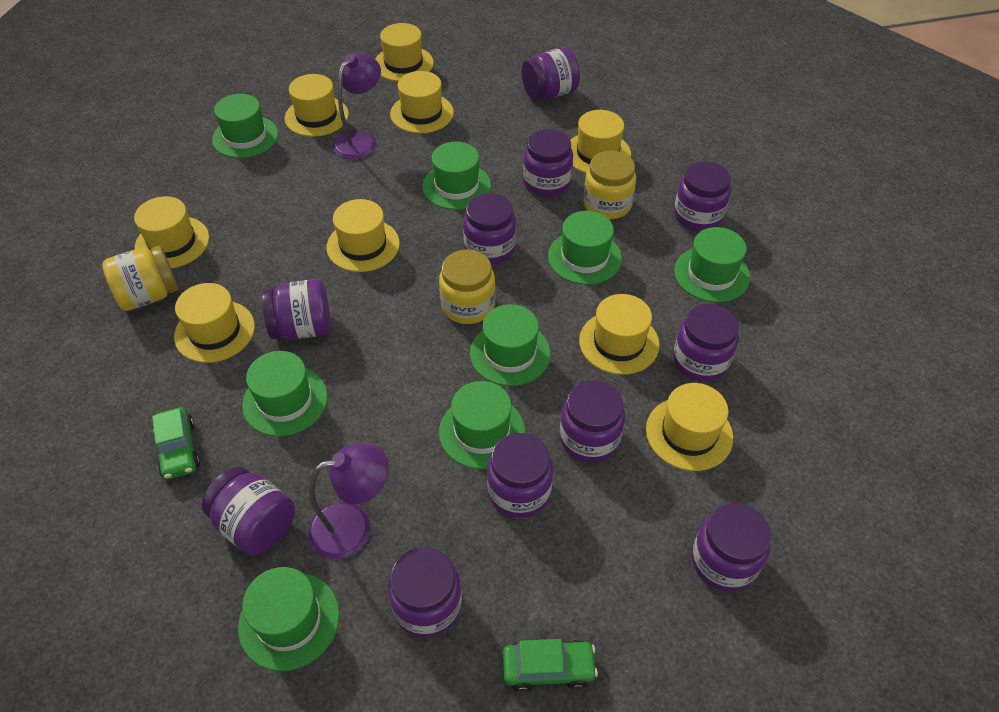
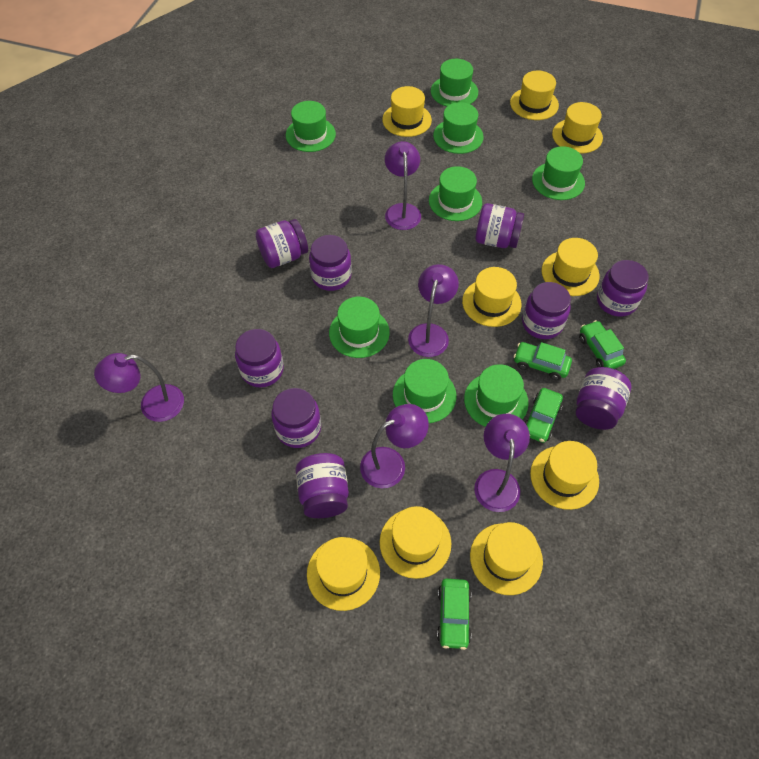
green car: 2 -> 4
purple jar: 11 -> 9
purple lamp: 2 -> 5
yellow jar: 3 -> 0

